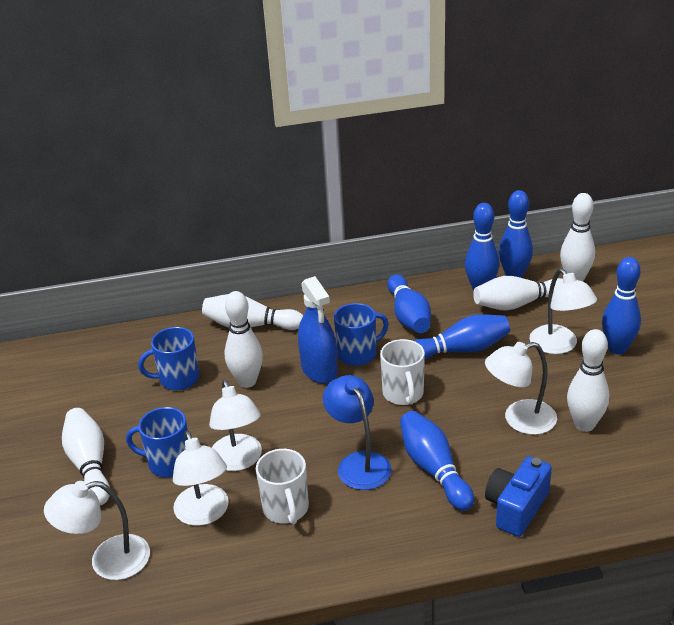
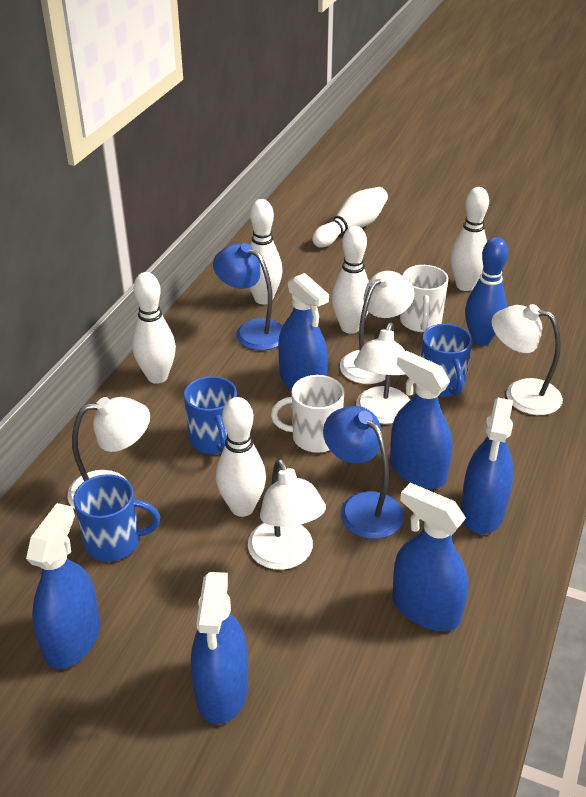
blue bowling pin: 6 -> 1
blue camera: 1 -> 0
blue lamp: 1 -> 2
blue spray bottle: 1 -> 6

